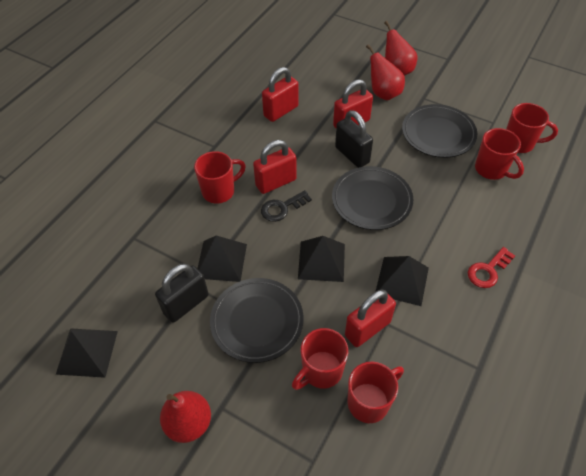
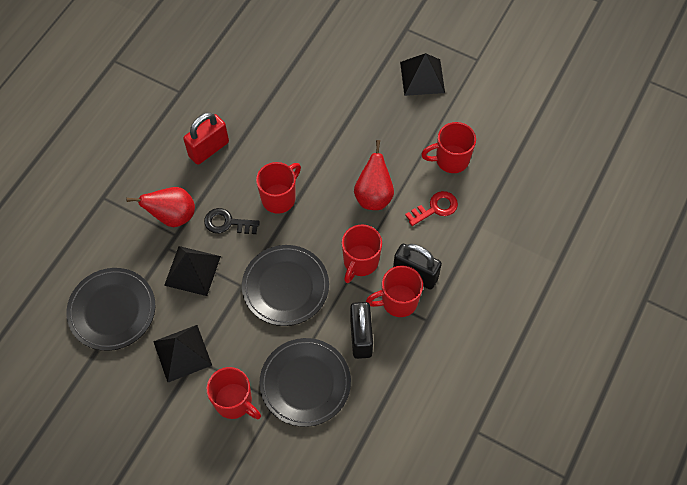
black pyramid: 4 -> 3
red padlock: 4 -> 1
red pear: 3 -> 2

